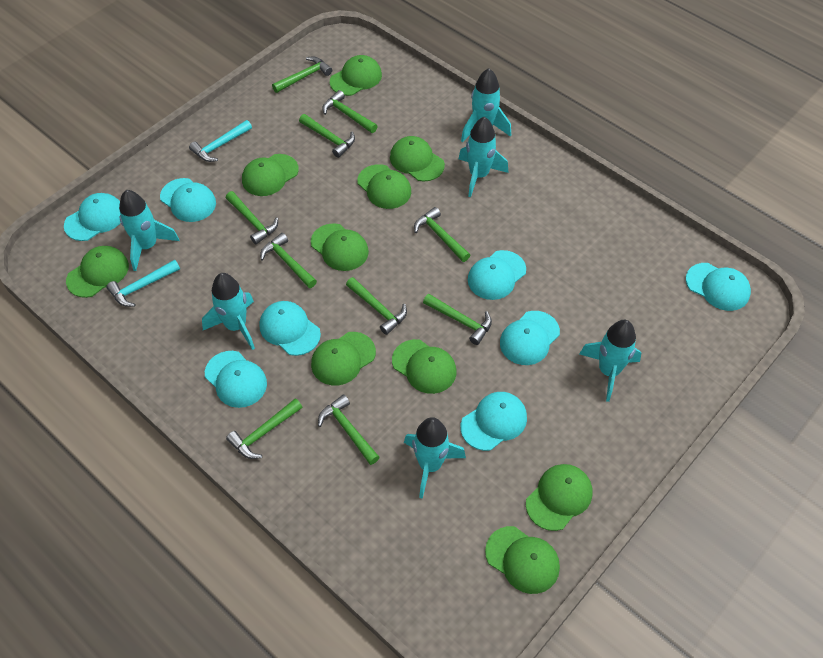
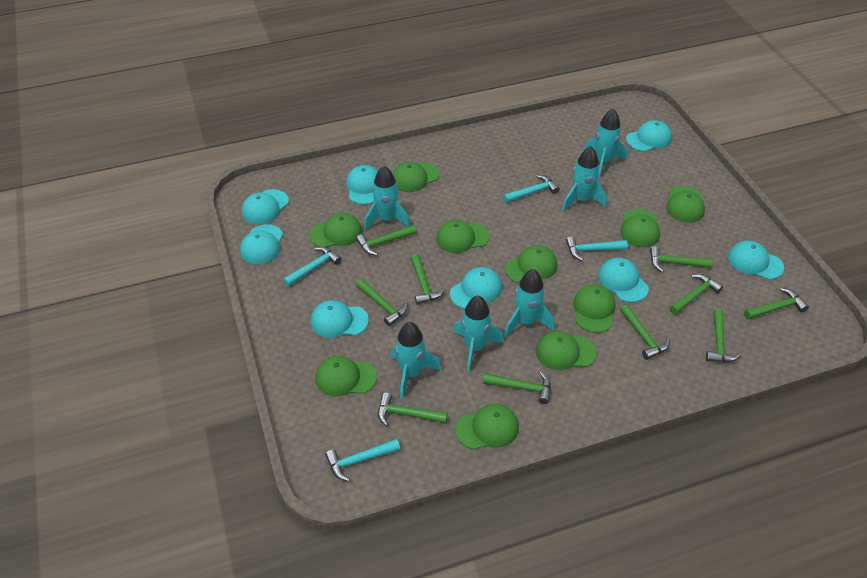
turquoise hammer: 2 -> 4

